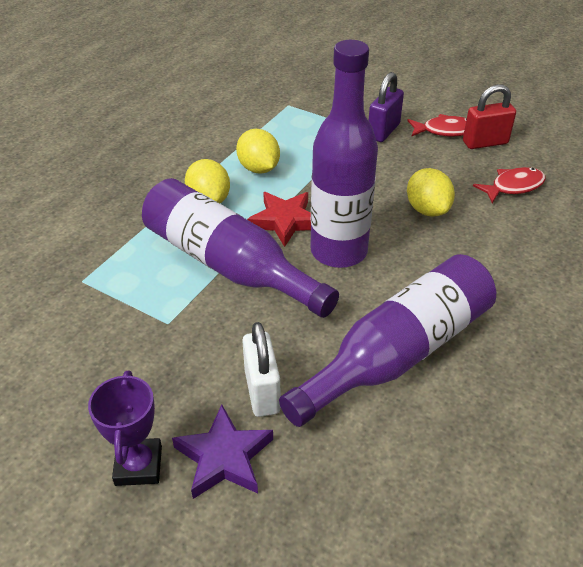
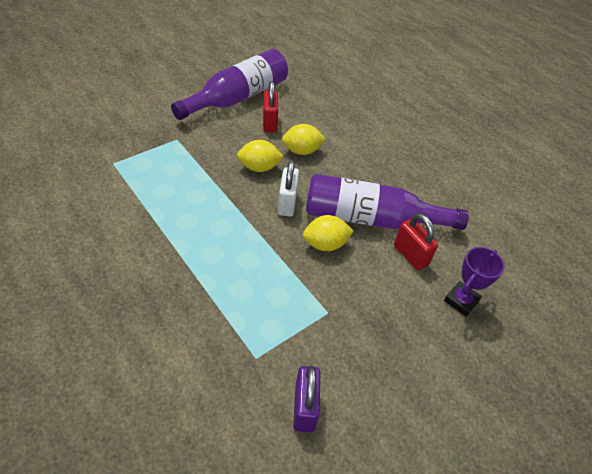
purple bottle: 3 -> 2
purple star: 1 -> 0
red fish: 2 -> 0
red padlock: 1 -> 2
red star: 1 -> 0

